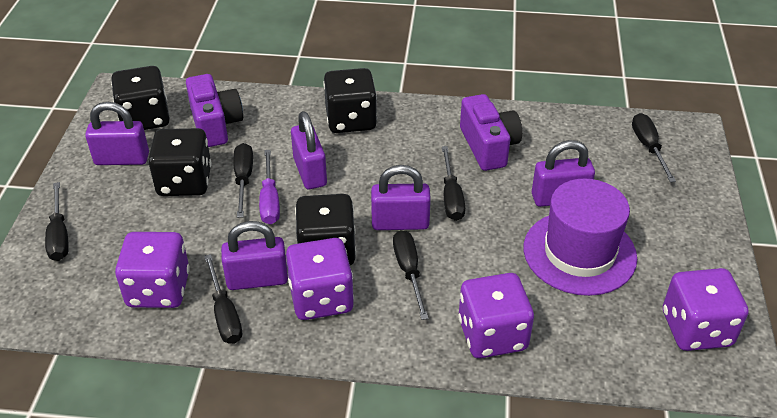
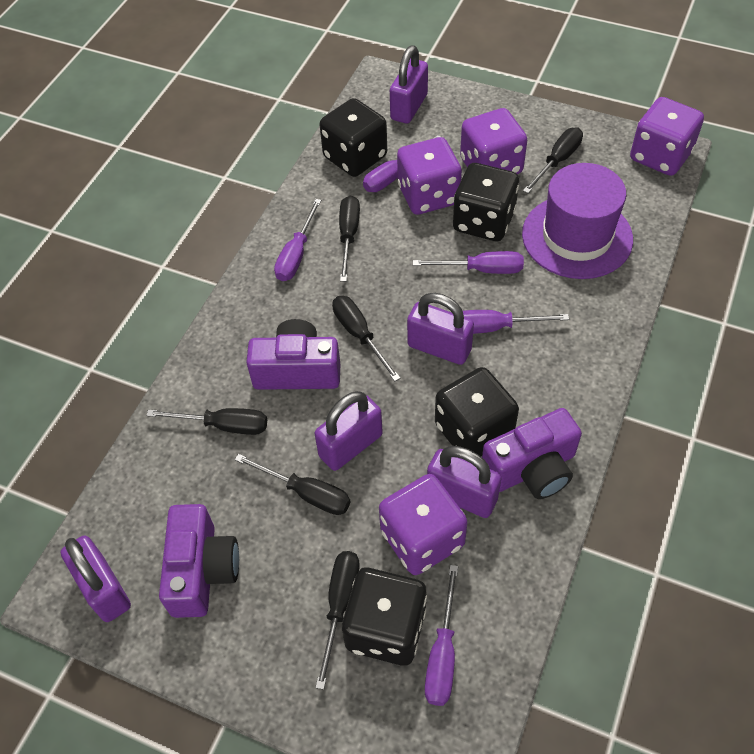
purple camera: 2 -> 3
purple screwdriver: 1 -> 5

